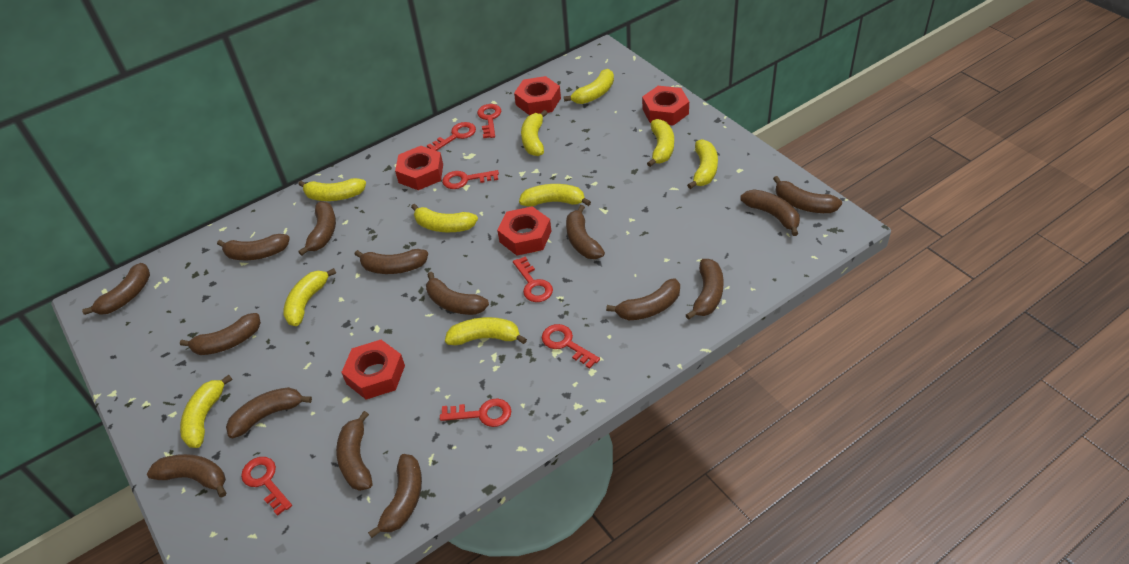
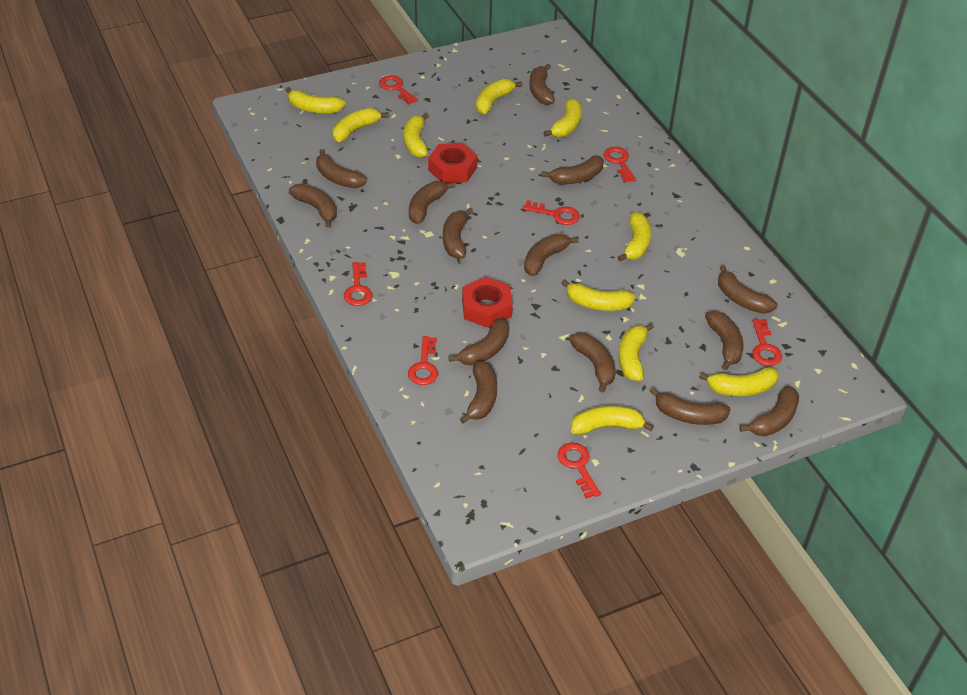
brown banana: 15 -> 14
red nut: 5 -> 2

